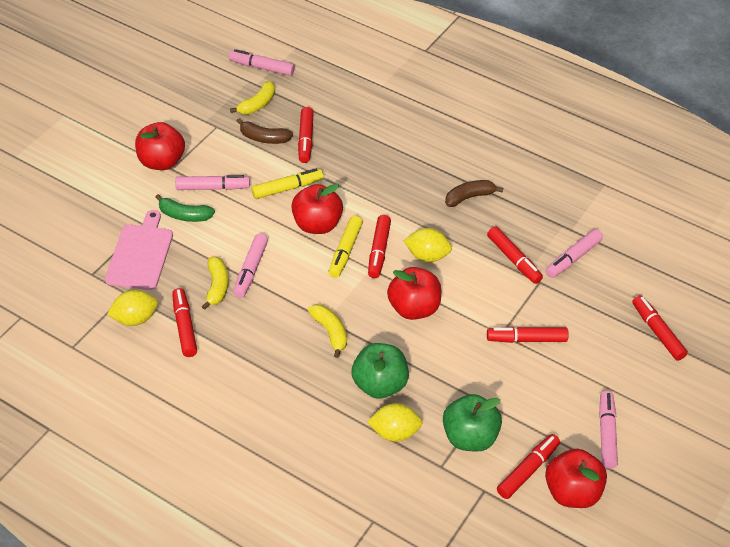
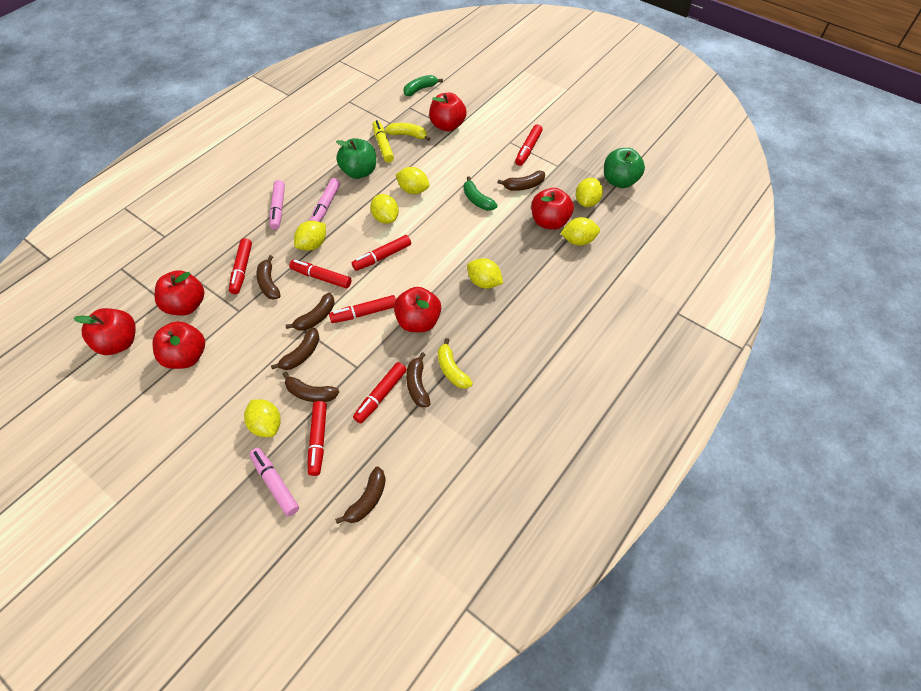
brown banana: 2 -> 7
green banana: 1 -> 2
pink cutting board: 1 -> 0
pink marker: 5 -> 3
red apple: 4 -> 6
yellow banana: 3 -> 2
yellow lemon: 3 -> 7
yellow marker: 2 -> 1

